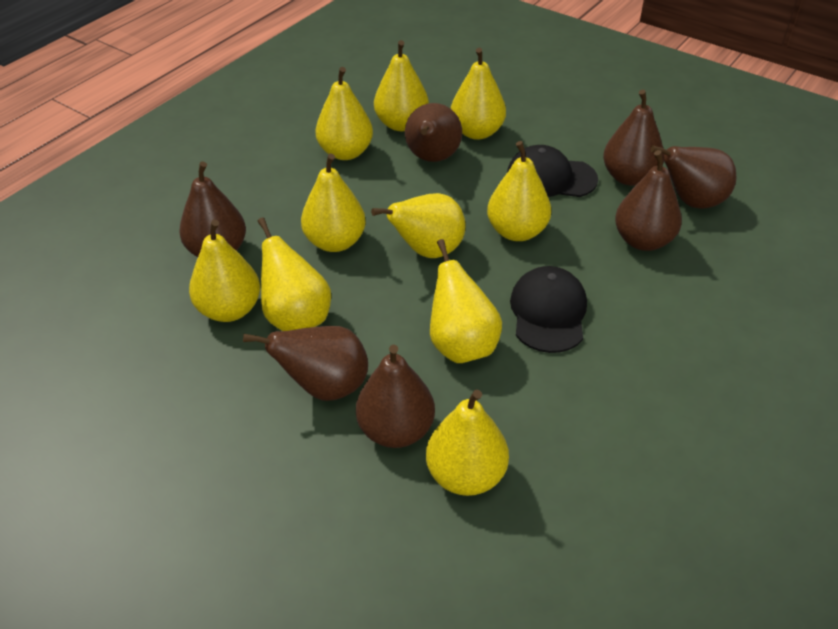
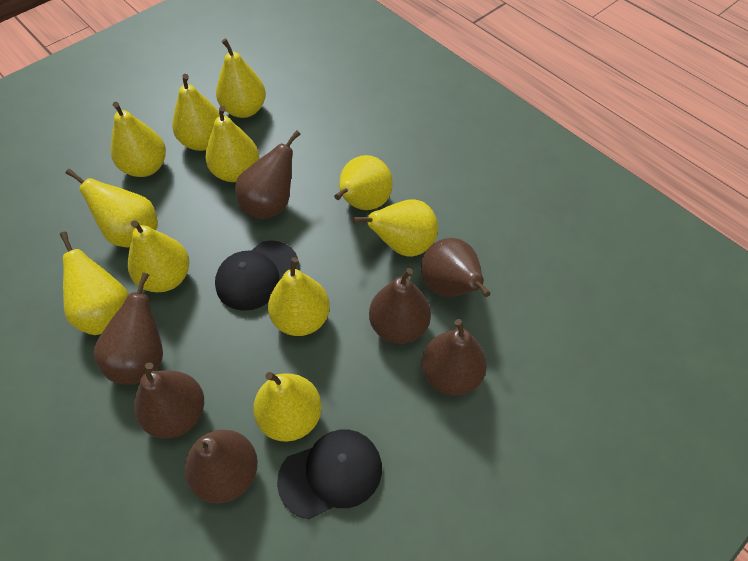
yellow pear: 10 -> 11

